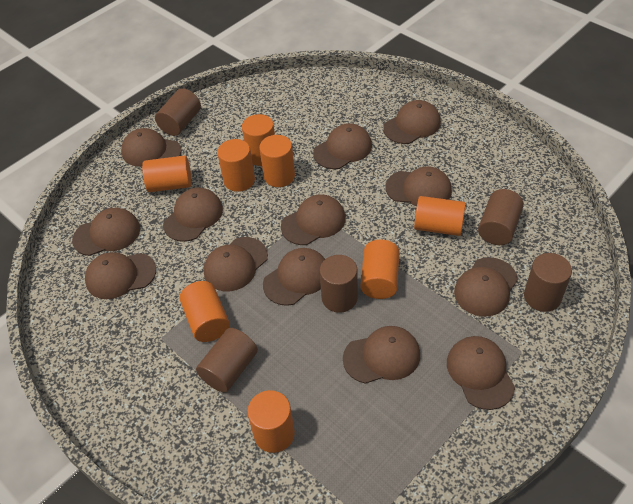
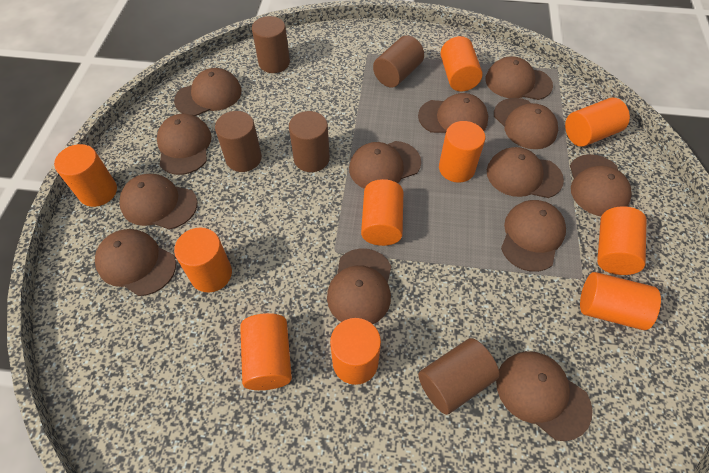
orange cylinder: 8 -> 10

